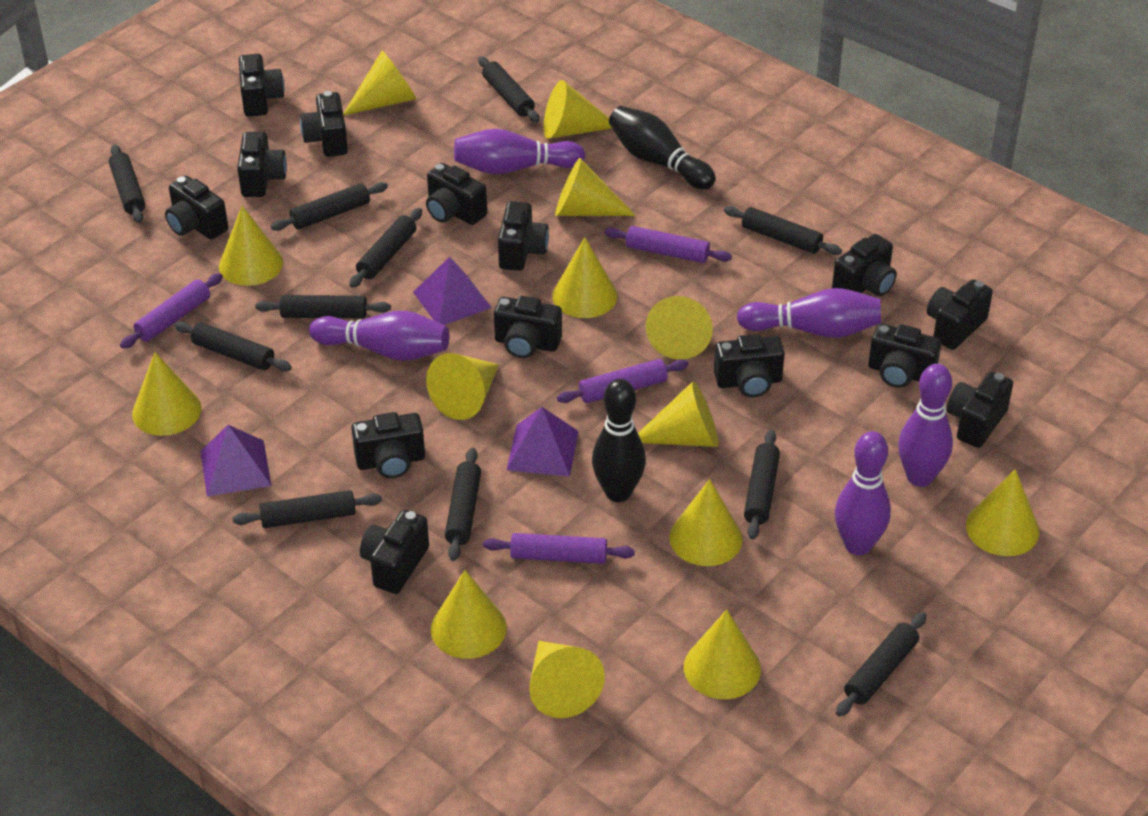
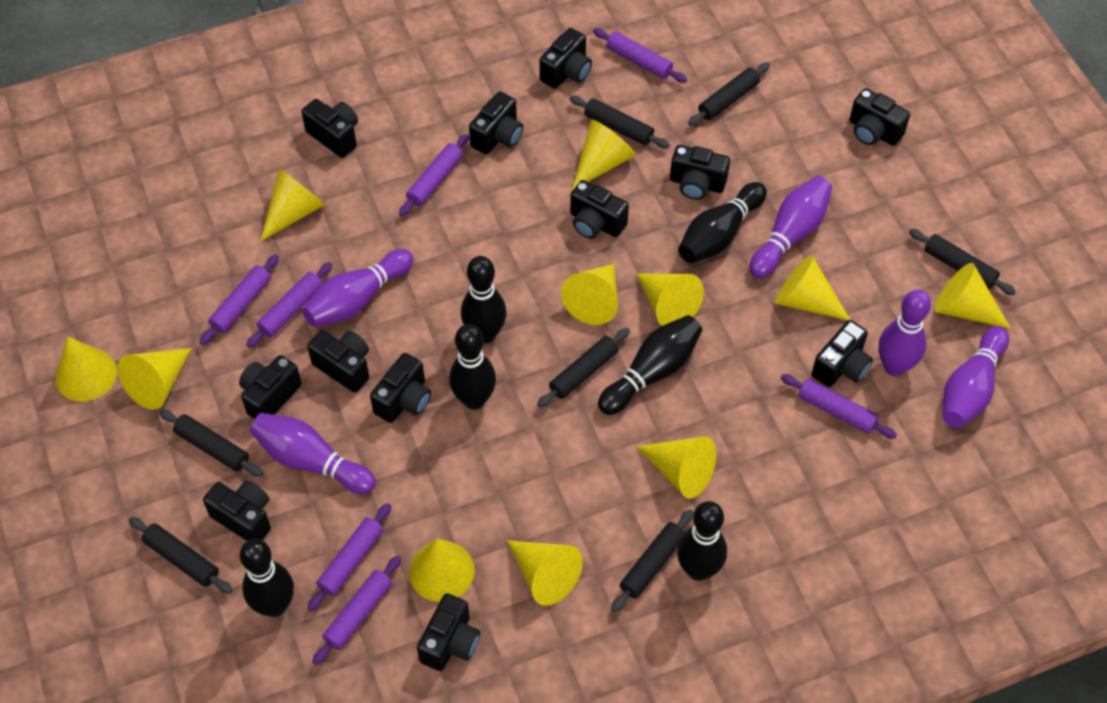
black bowling pin: 2 -> 6
black camera: 14 -> 12
black rolling pin: 11 -> 7
purple pyramid: 3 -> 0
purple rolling pin: 4 -> 7
yellow cone: 14 -> 11

